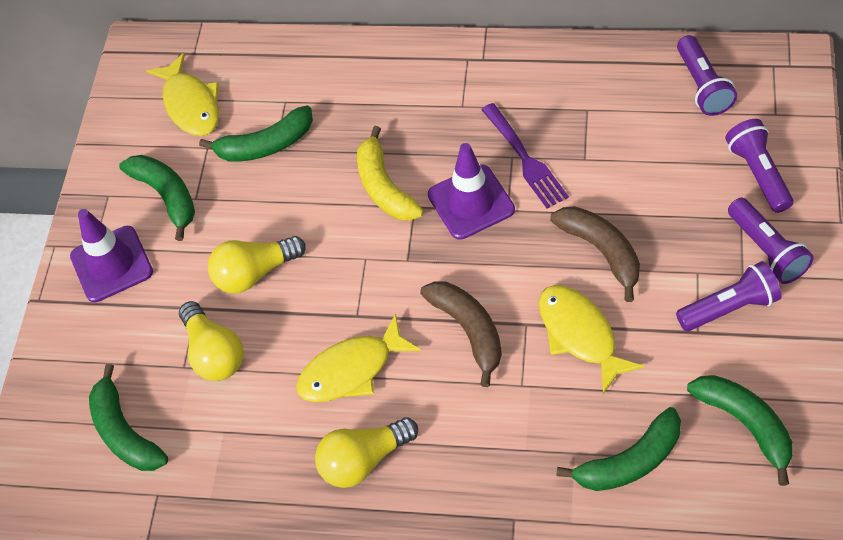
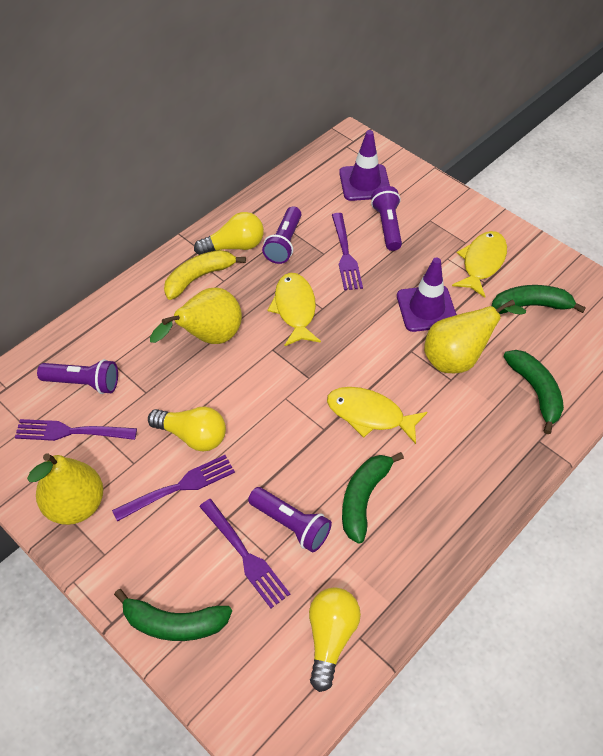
brown banana: 2 -> 0
green banana: 5 -> 4
purple fork: 1 -> 4
yellow pear: 0 -> 3

